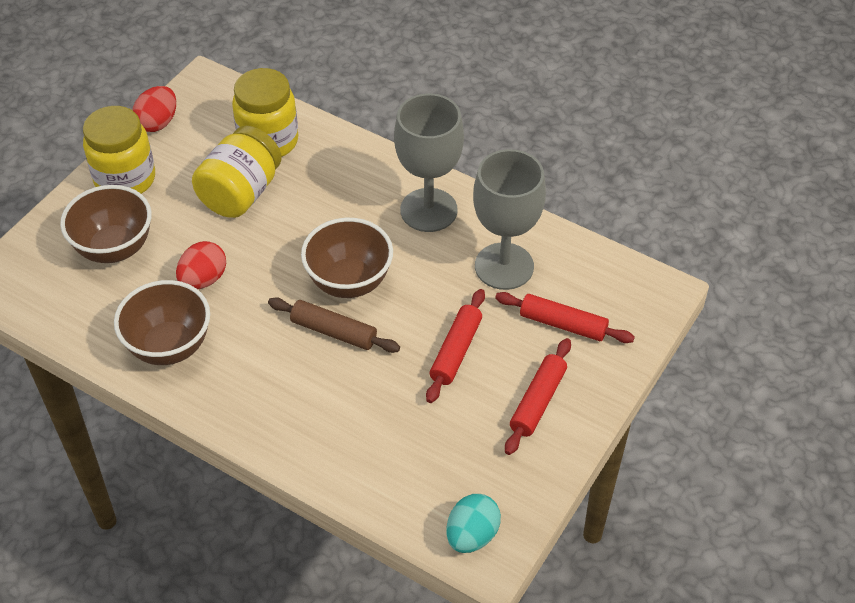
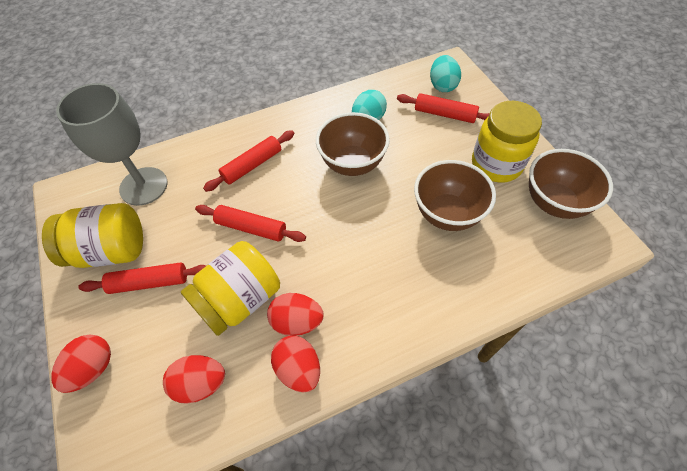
brown rolling pin: 1 -> 0
grey goblet: 2 -> 1
red egg: 2 -> 4
red rolling pin: 3 -> 4
turquoise egg: 1 -> 2

